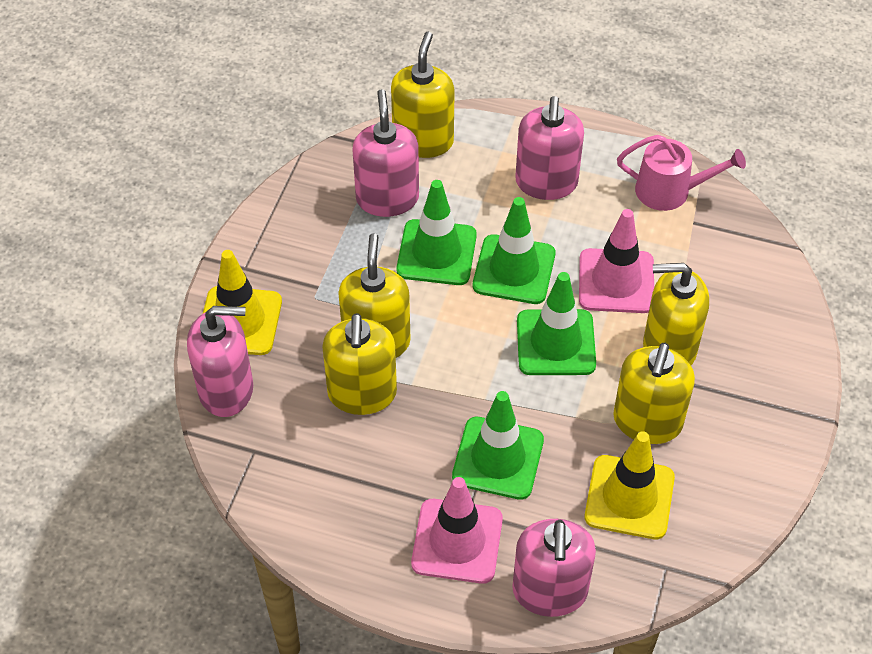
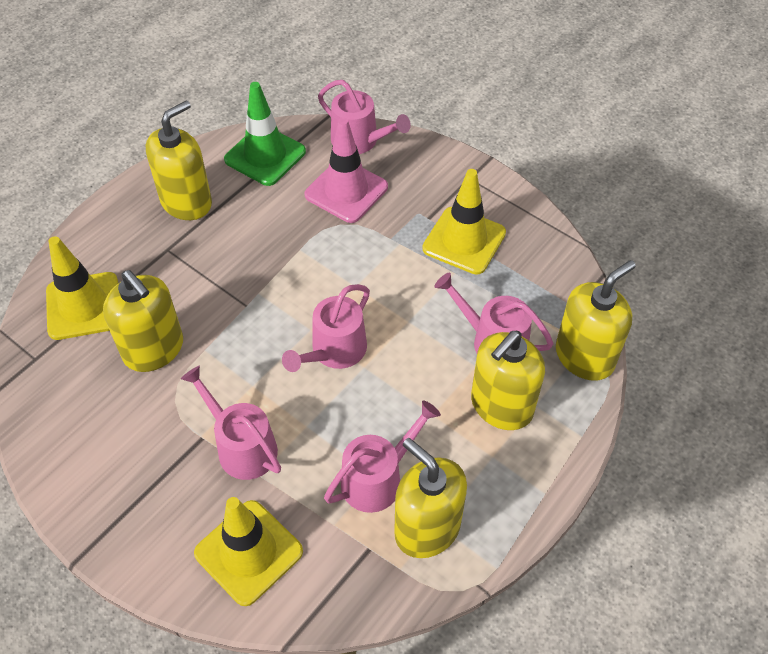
green traffic cone: 4 -> 1
pink soap dispenser: 4 -> 0
pink traffic cone: 2 -> 1
pink watering can: 1 -> 5
yellow traffic cone: 2 -> 3

